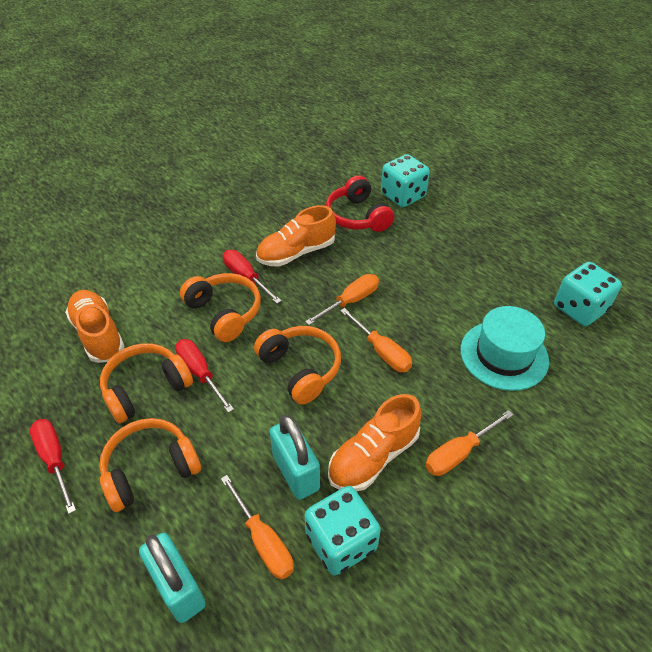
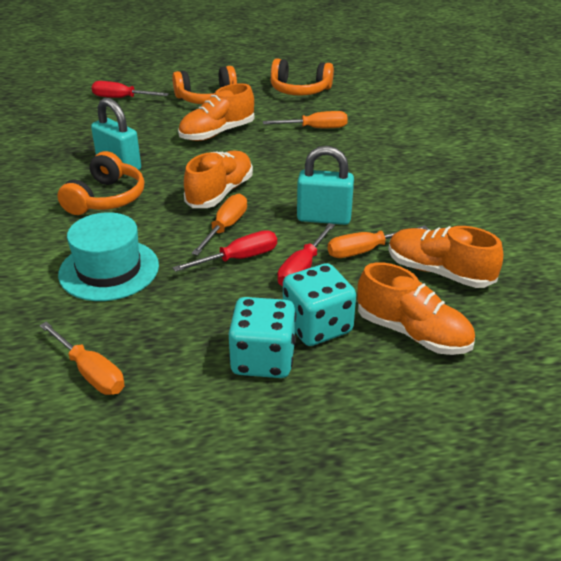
orange headphones: 4 -> 3
orange shoe: 3 -> 4
red headphones: 1 -> 0
turquoise dice: 3 -> 2

